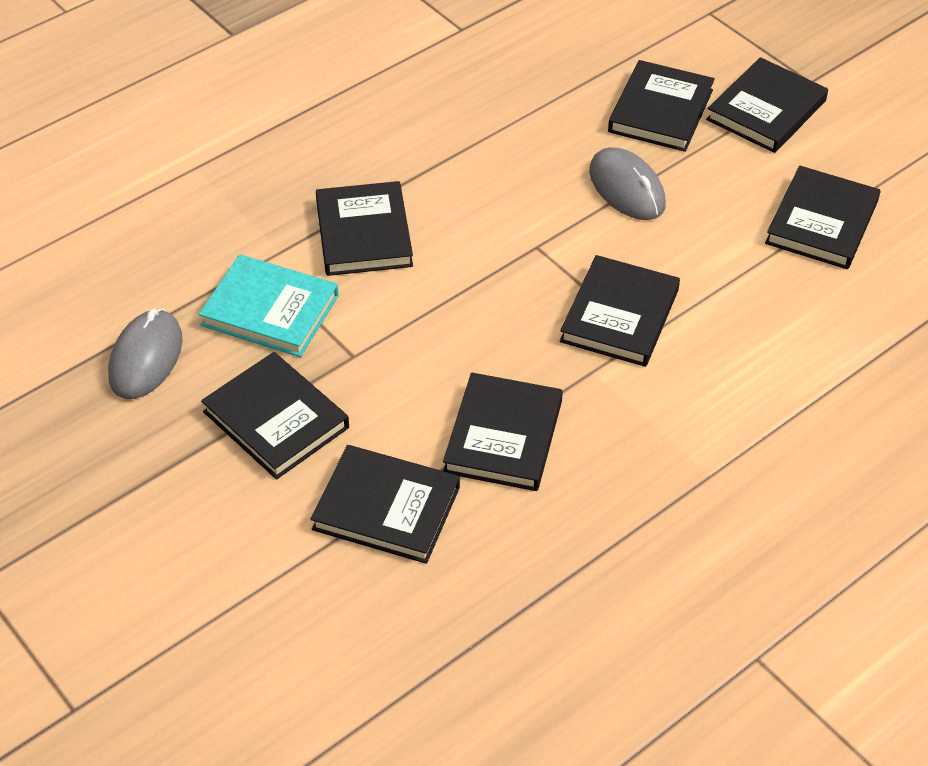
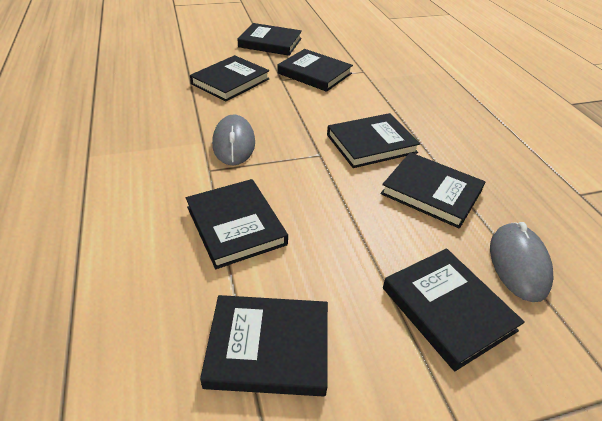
turquoise book: 1 -> 0

